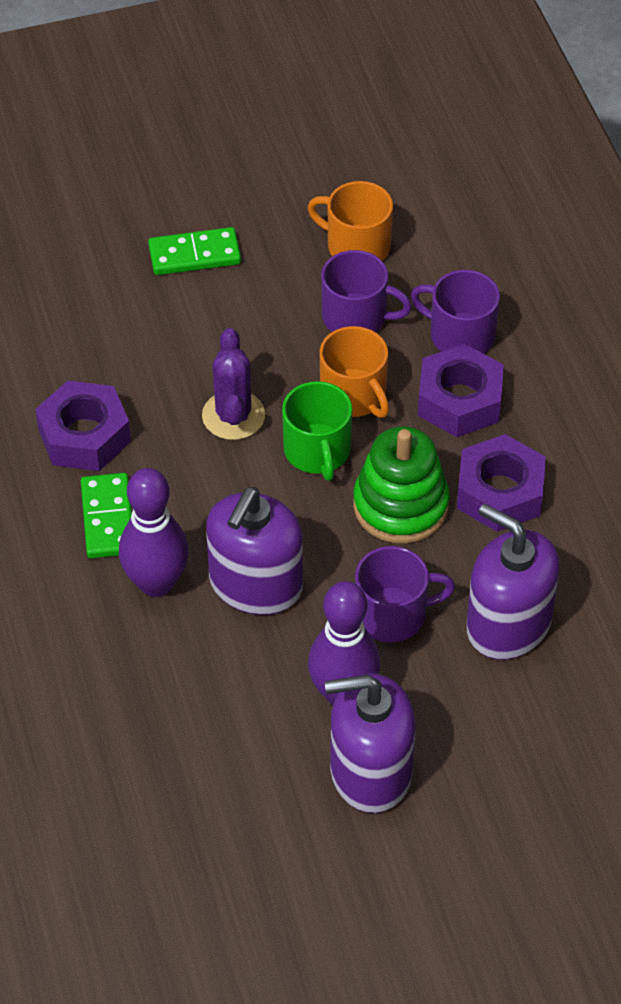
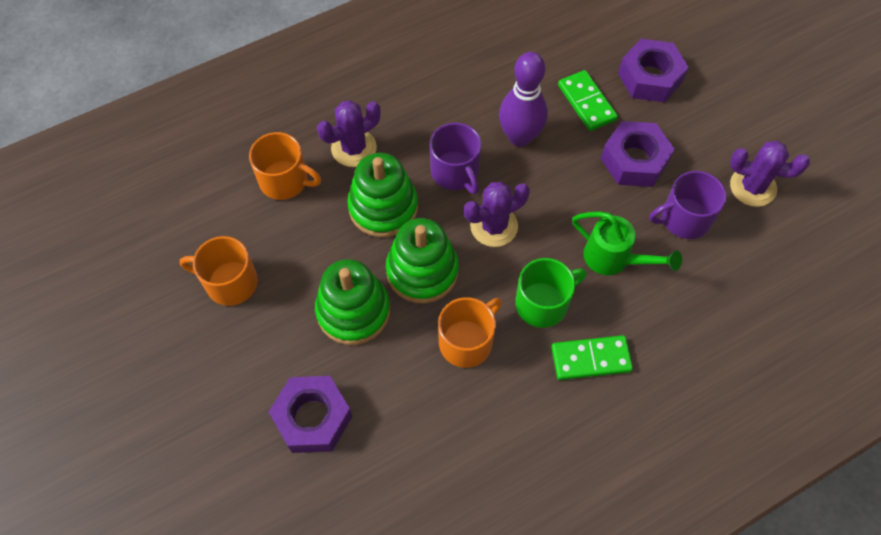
green stacking toy: 1 -> 3
green watering can: 0 -> 1
orange mug: 2 -> 3
purple bowling pin: 2 -> 1
purple cactus: 1 -> 3
purple mug: 3 -> 2
purple soap dispenser: 3 -> 0

